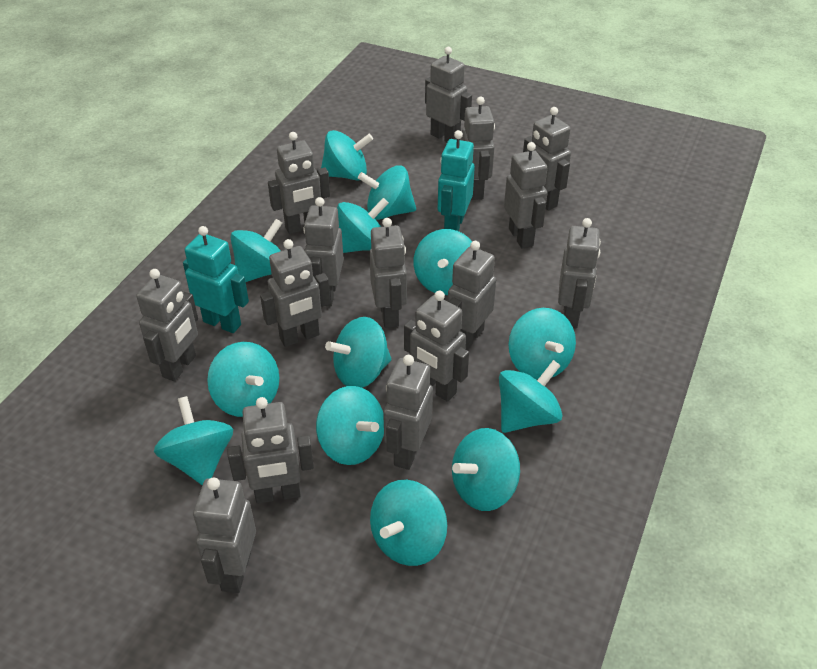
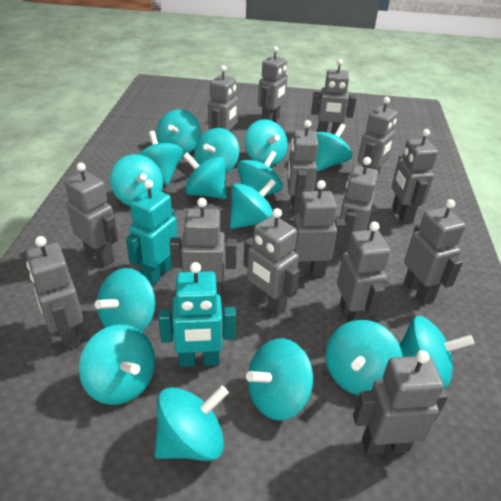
turquoise spinning top: 13 -> 15

